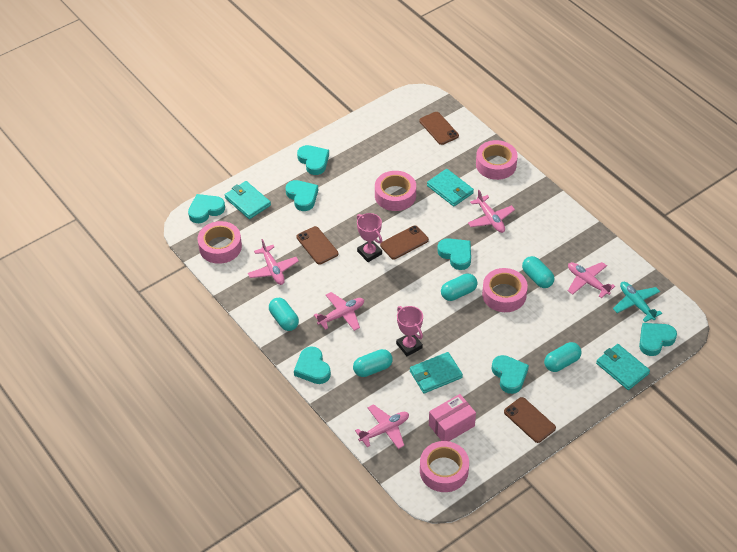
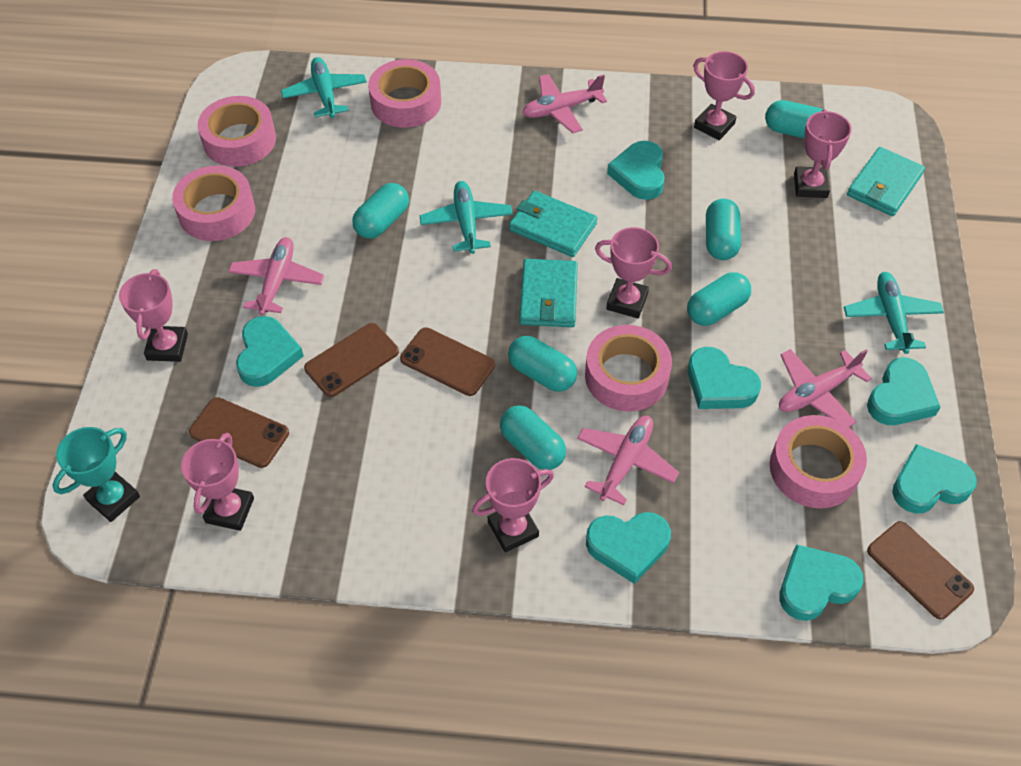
pink box: 1 -> 0
pink plane: 5 -> 4
pink trophy: 2 -> 6
turquoise capsule: 5 -> 6
turquoise plane: 1 -> 3
turquoise trophy: 0 -> 1
turquoise wallet: 4 -> 3

